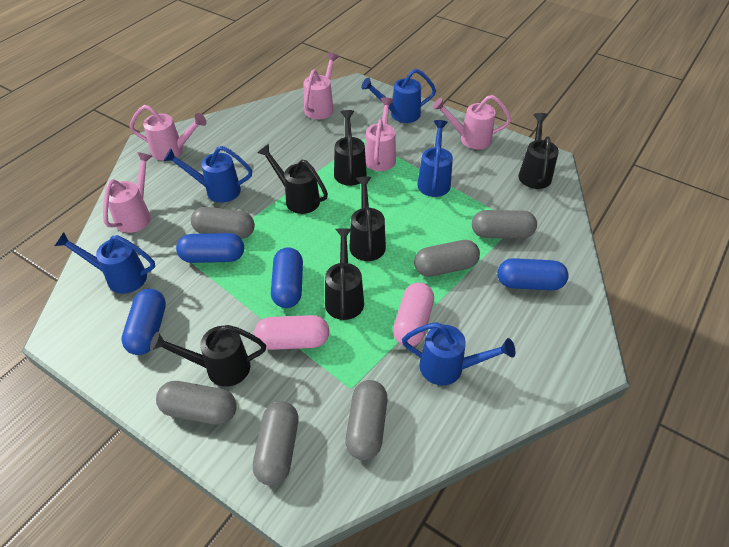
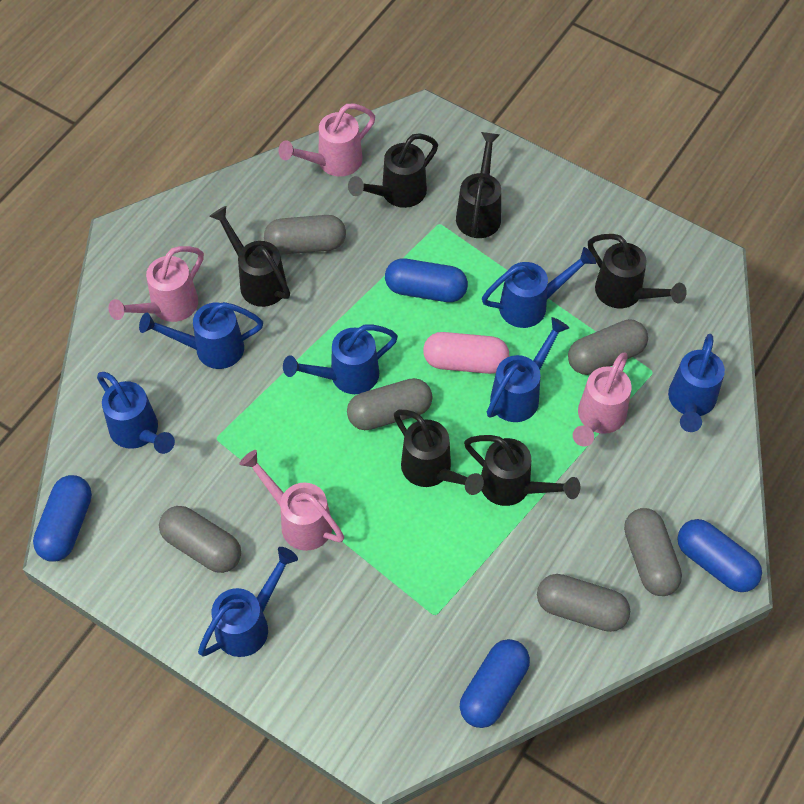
blue watering can: 5 -> 7
pink capsule: 2 -> 1
pink watering can: 5 -> 4

